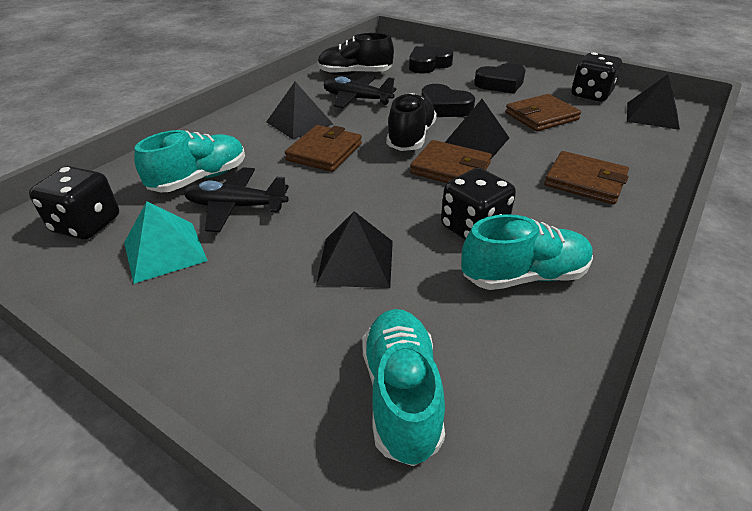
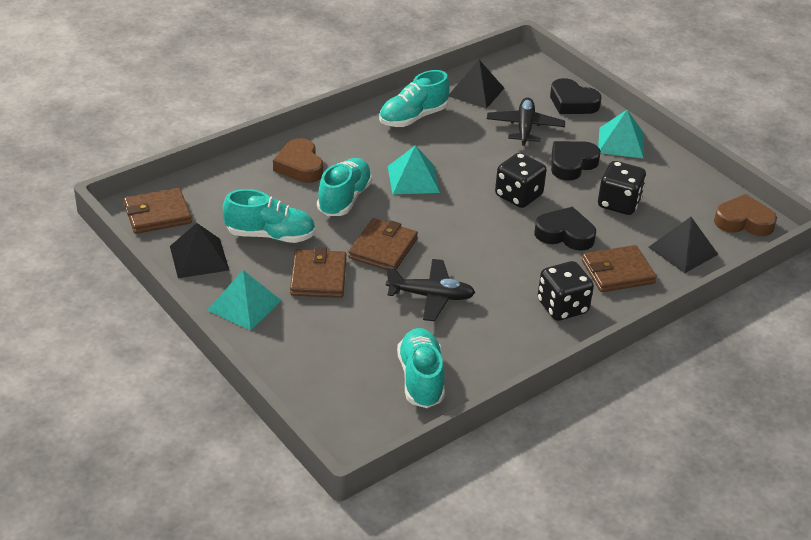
black pyramid: 4 -> 3
black shoe: 2 -> 0
brown heart: 0 -> 2
turquoise pyramid: 1 -> 3
turquoise shoe: 3 -> 4

